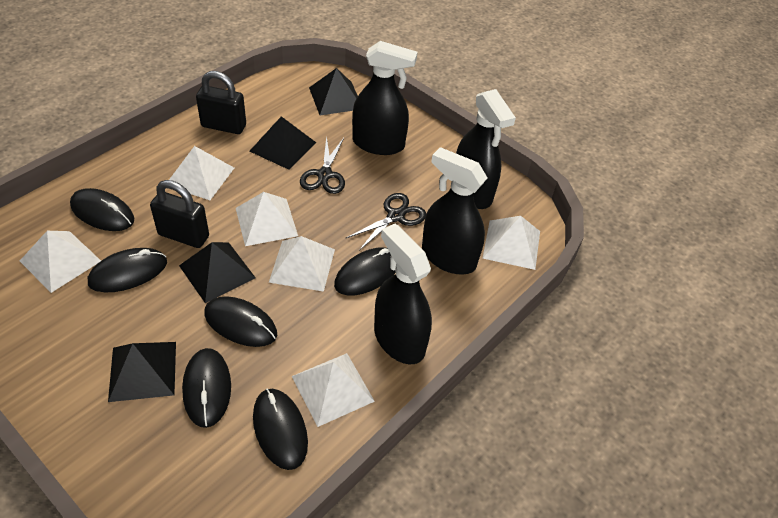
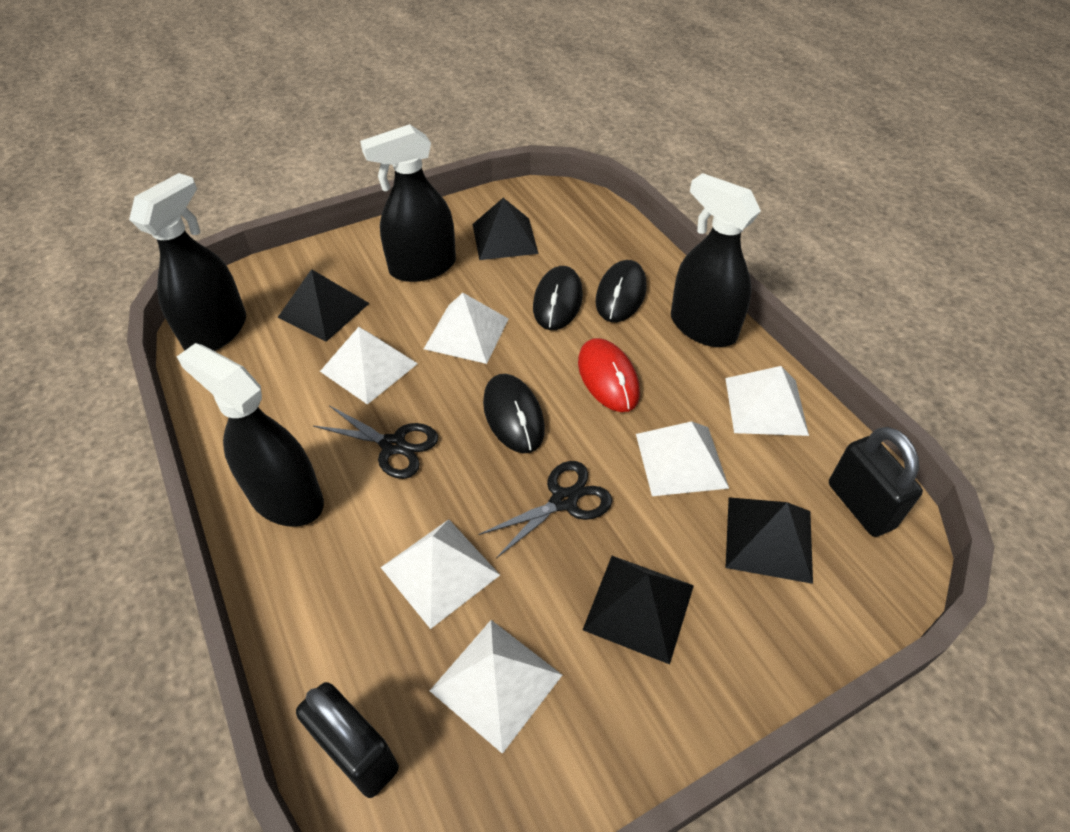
black mouse: 6 -> 3
red mouse: 0 -> 1

